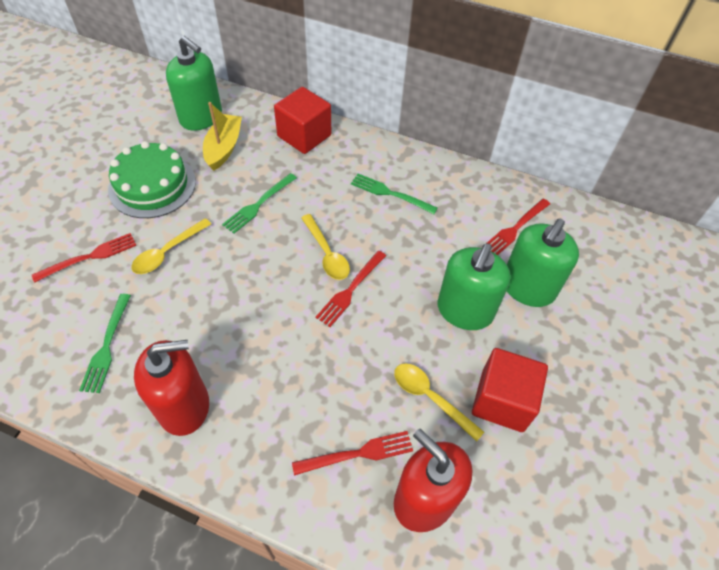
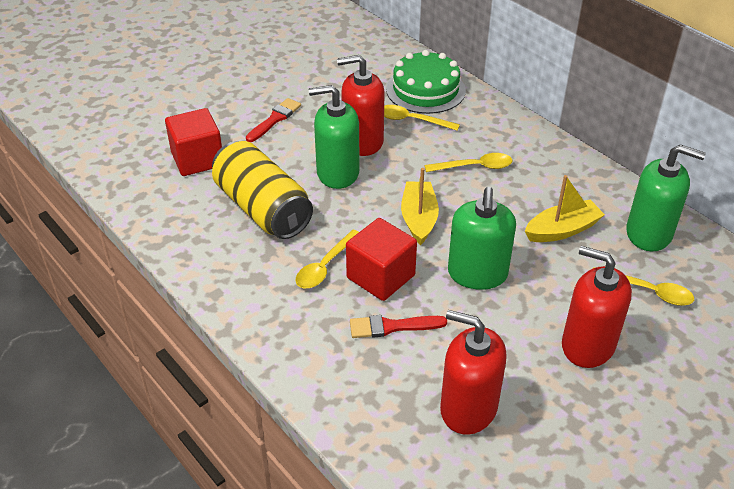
green fork: 3 -> 0
red brush: 0 -> 2
red fork: 4 -> 0
red soap dispenser: 2 -> 3
yellow boat: 1 -> 2
yellow can: 0 -> 1
yellow spoon: 3 -> 4

